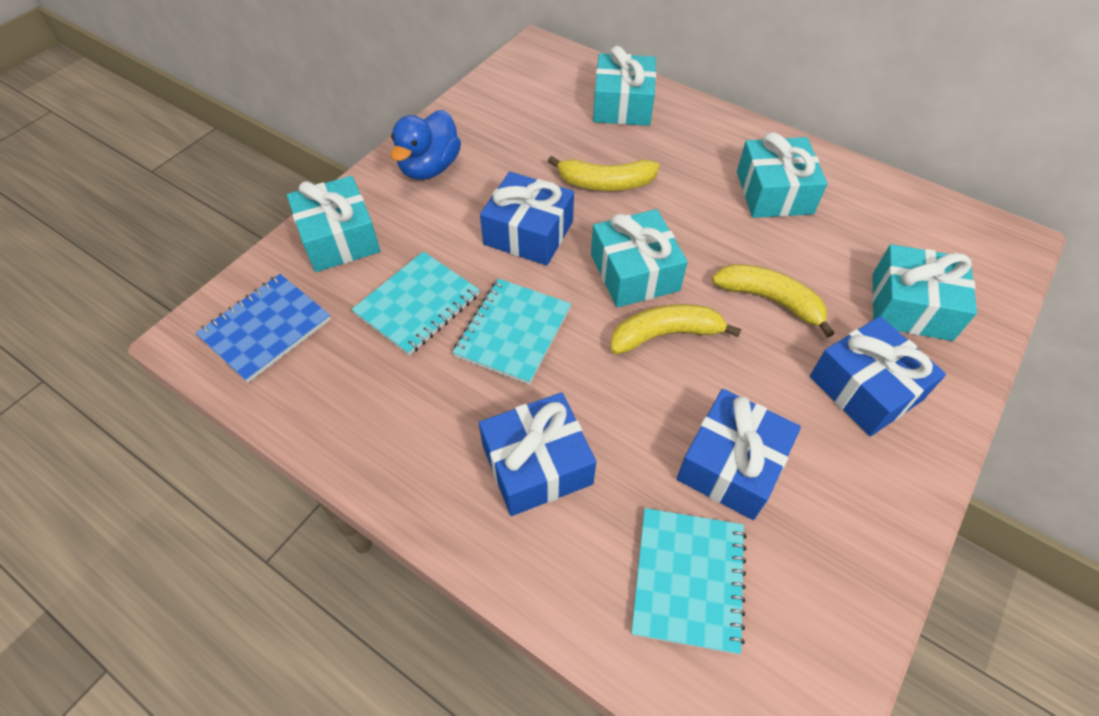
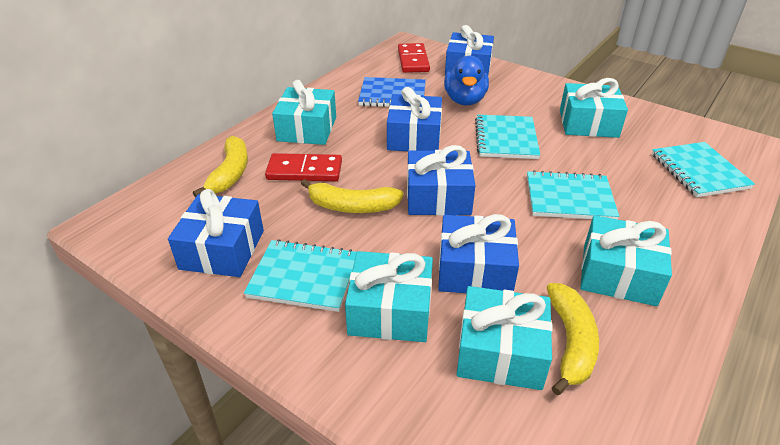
blue gift: 4 -> 5
red domino: 0 -> 2
turquoise notebook: 3 -> 4

